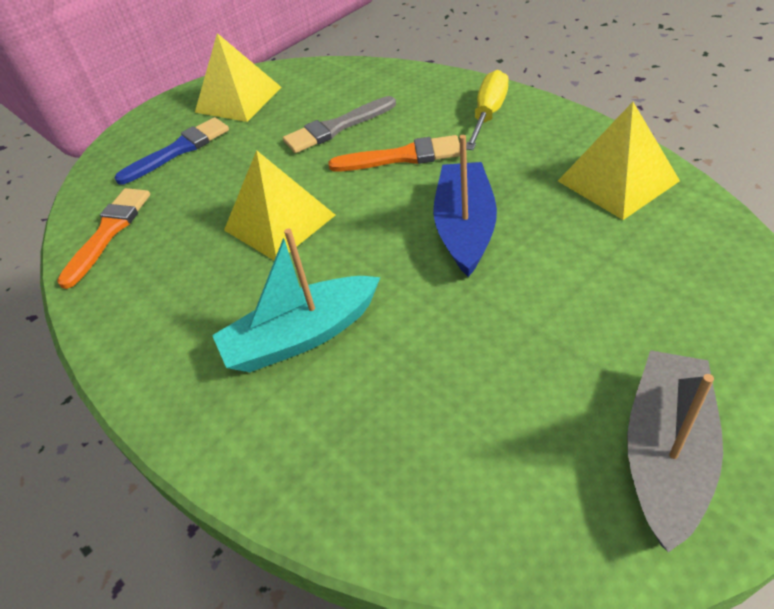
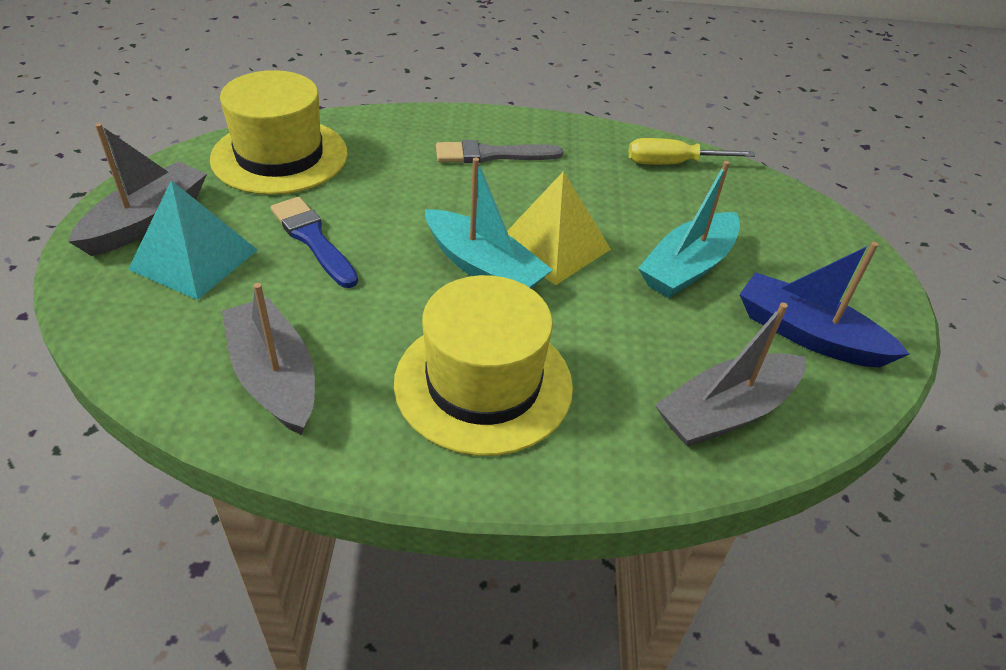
grey boat: 1 -> 3
orange brush: 2 -> 0
turquoise boat: 1 -> 2
turquoise pyramid: 0 -> 1
yellow hat: 0 -> 2
yellow pyramid: 3 -> 1

